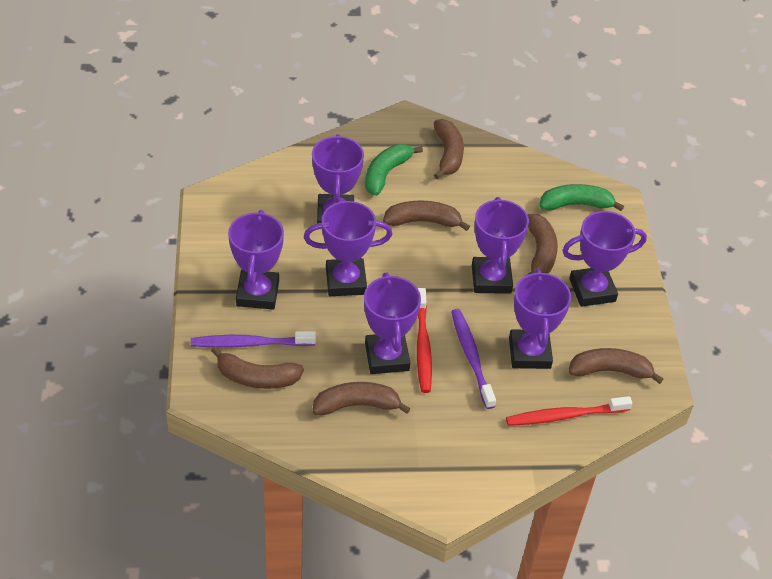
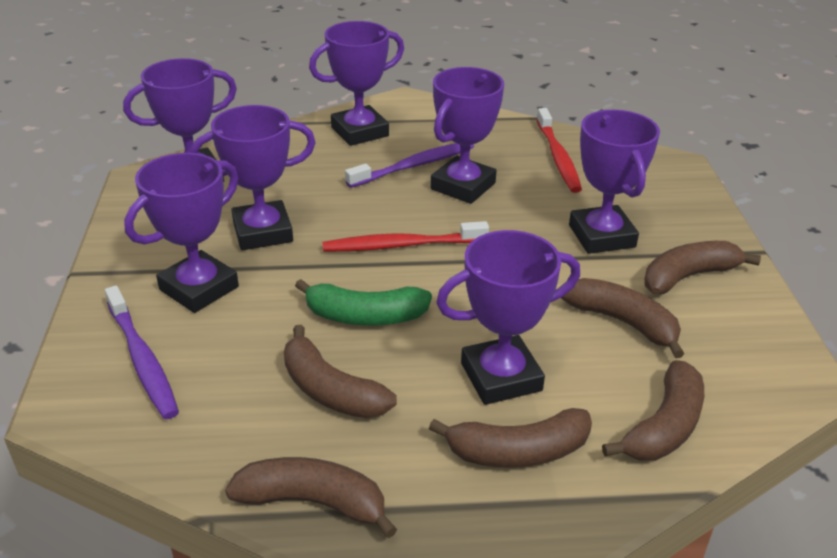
green banana: 2 -> 1

